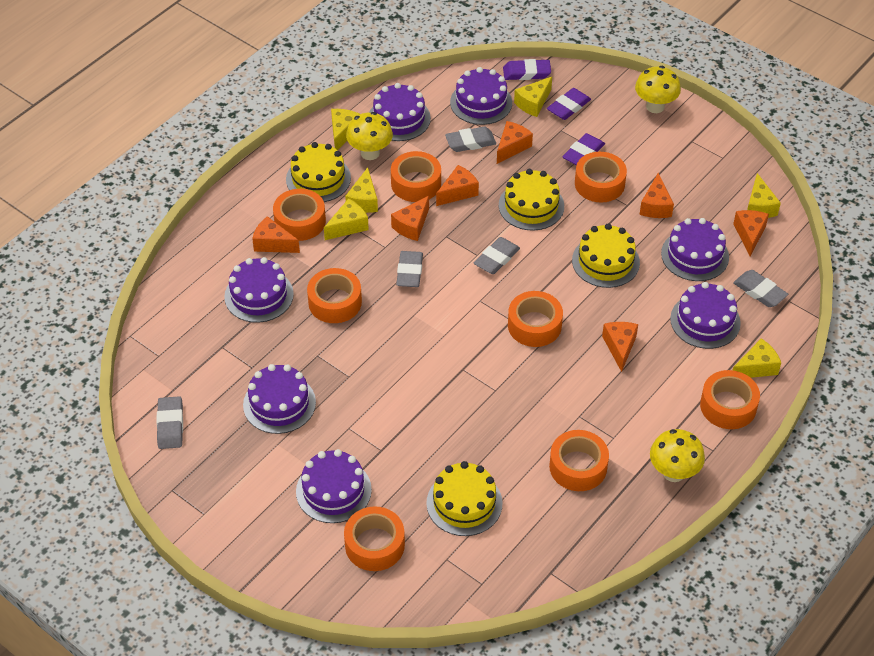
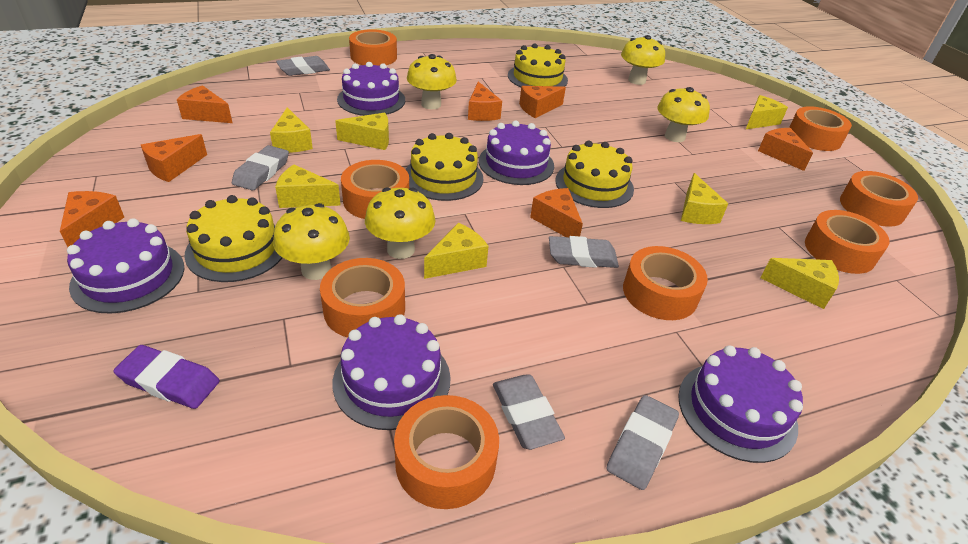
purple cake: 7 -> 5
purple eraser: 3 -> 1
yellow cheese: 6 -> 7
yellow mushroom: 3 -> 5

